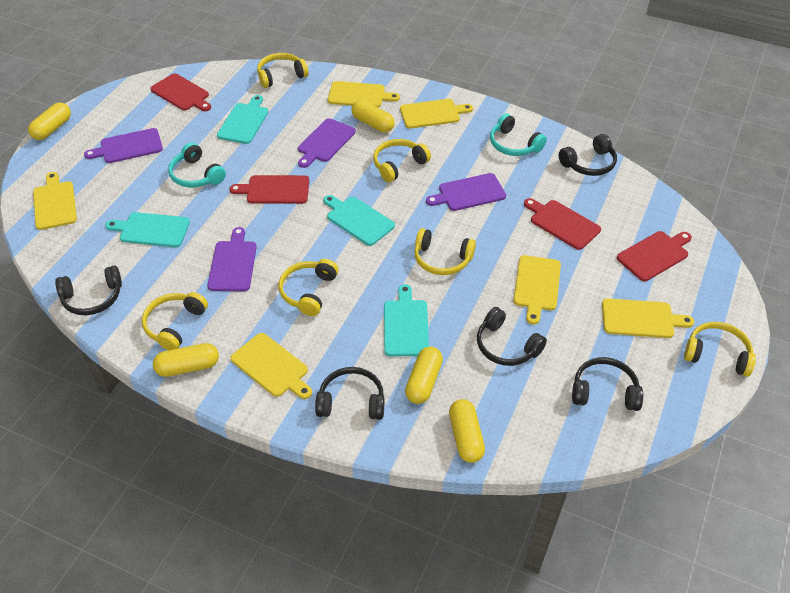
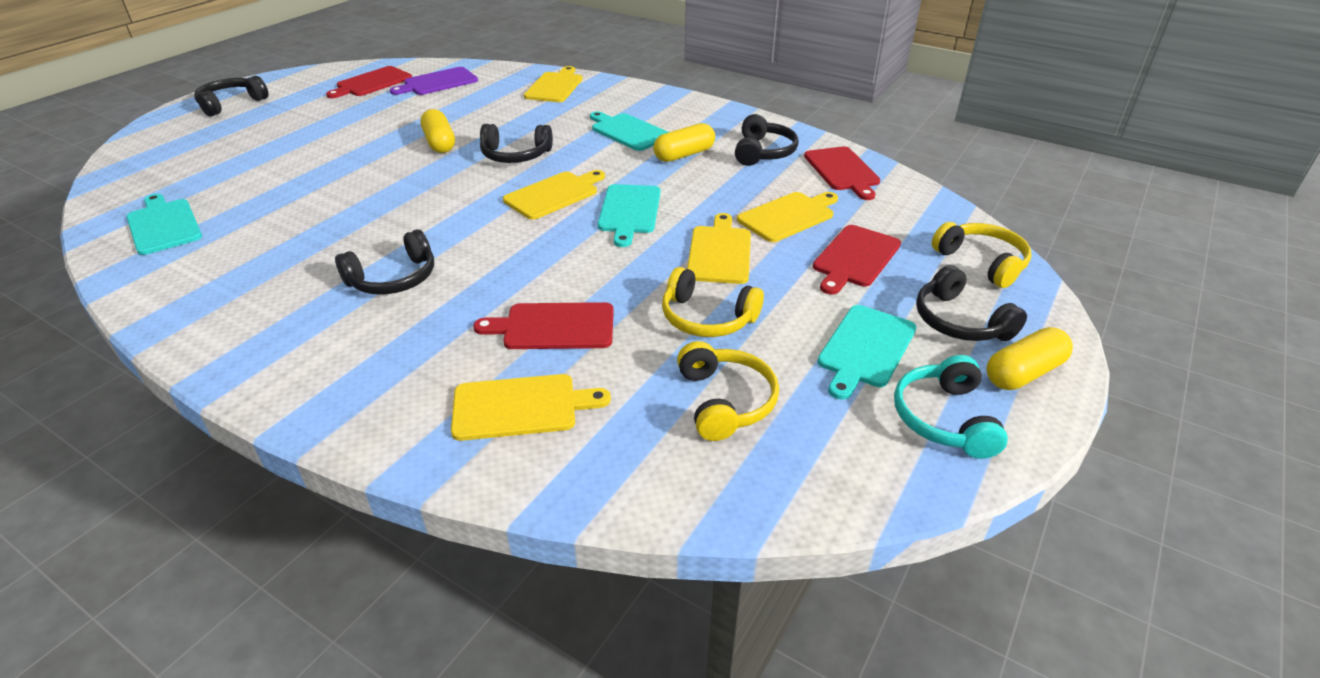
purple cutting board: 4 -> 1
turquoise headphones: 2 -> 1
yellow capsule: 5 -> 3
yellow cutting board: 6 -> 5
yellow headphones: 6 -> 3

